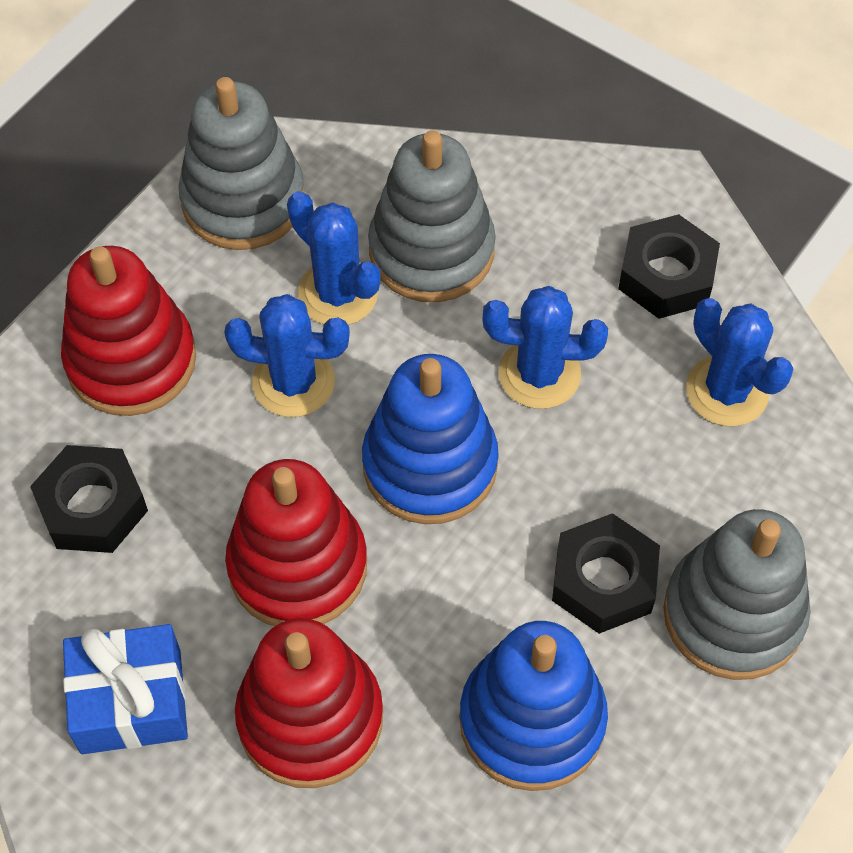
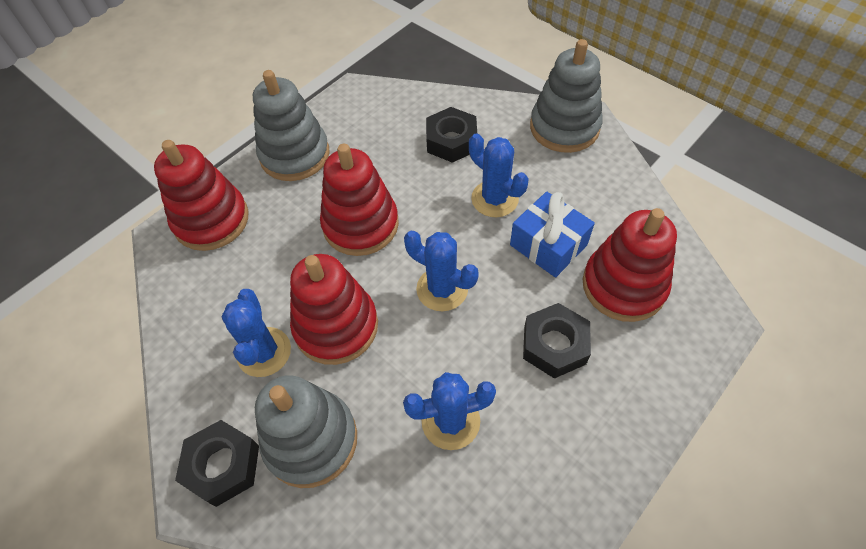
blue stacking toy: 2 -> 0
red stacking toy: 3 -> 4

